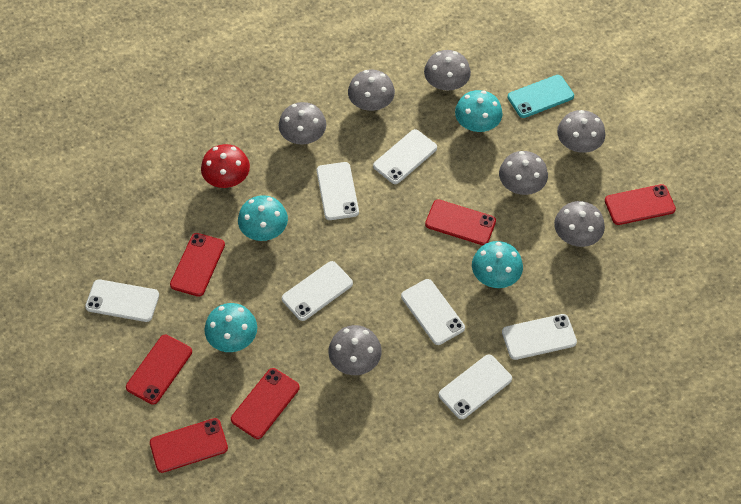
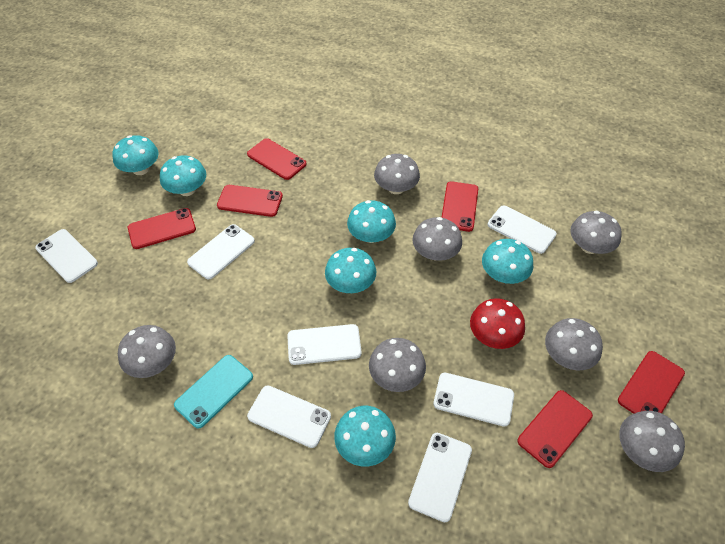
turquoise mushroom: 4 -> 6

